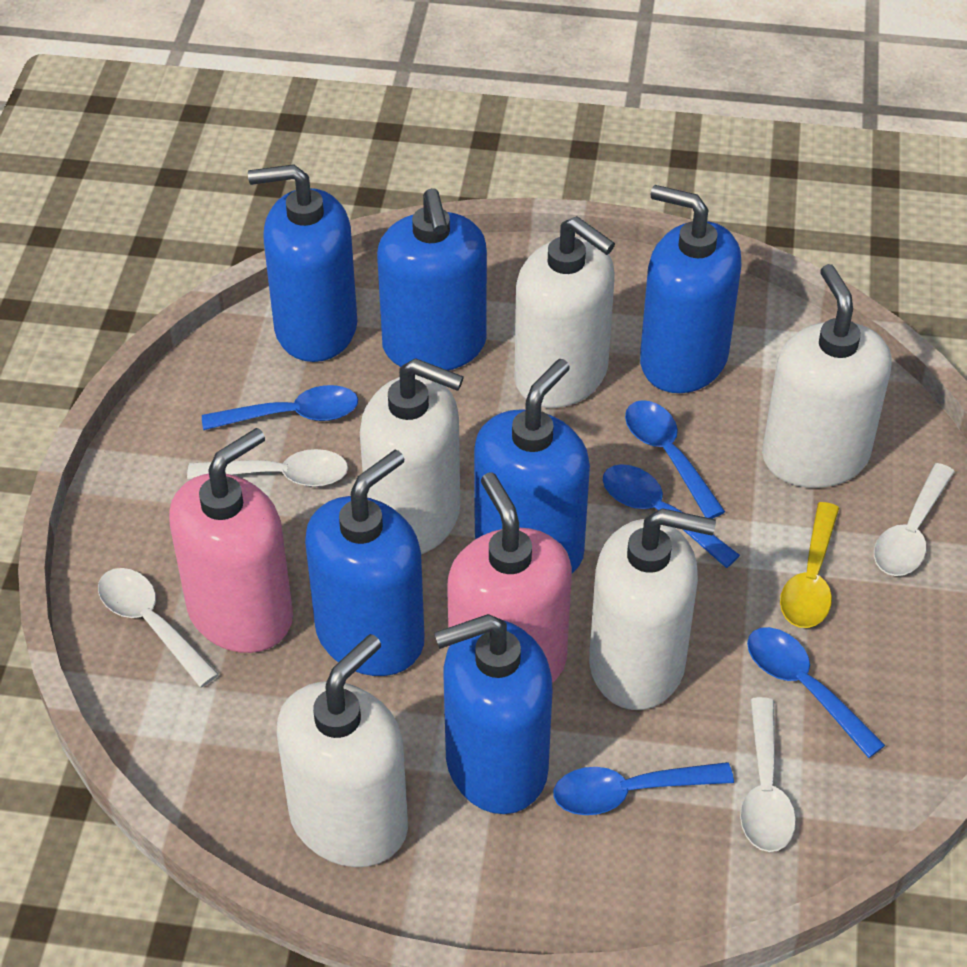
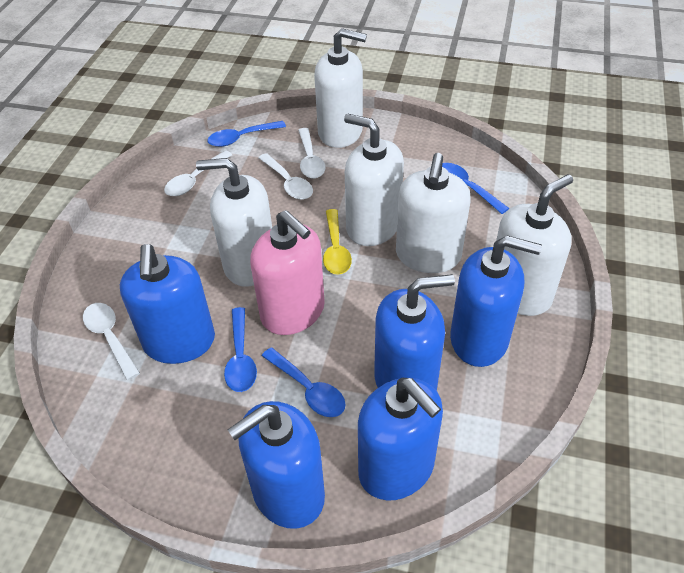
blue soap dispenser: 6 -> 5
blue spoon: 5 -> 4
pink soap dispenser: 2 -> 1

